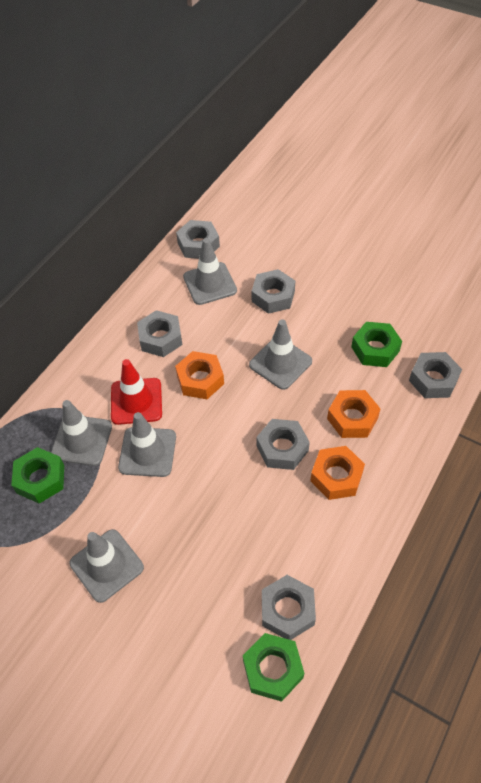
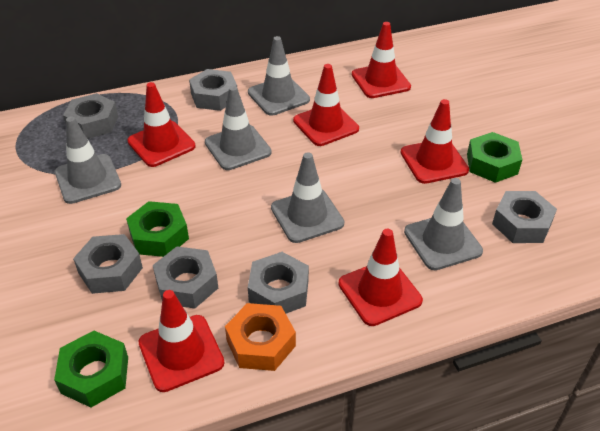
orange nut: 3 -> 1
red traffic cone: 1 -> 6

